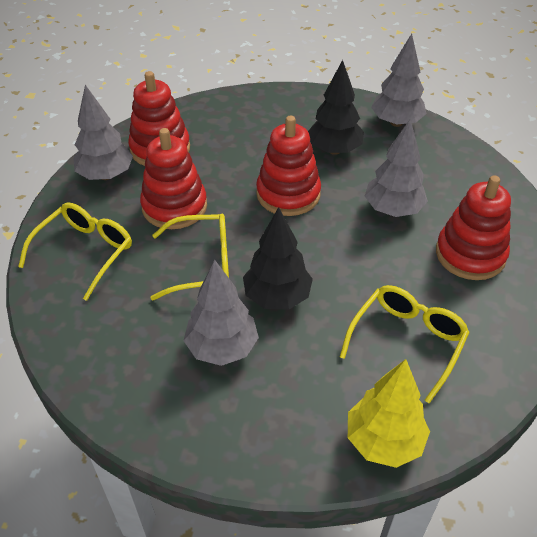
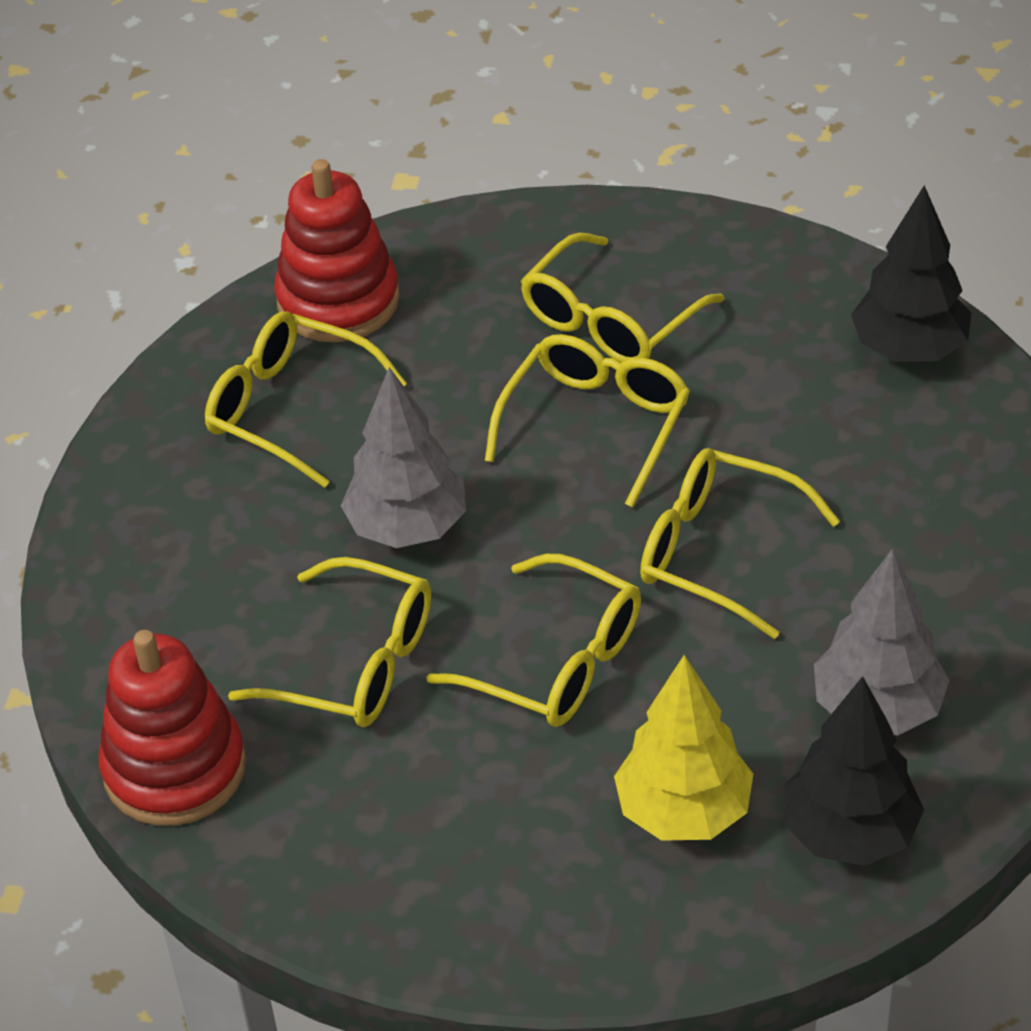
grey tree: 4 -> 2
red stacking toy: 4 -> 2
yellow glasses: 3 -> 6

